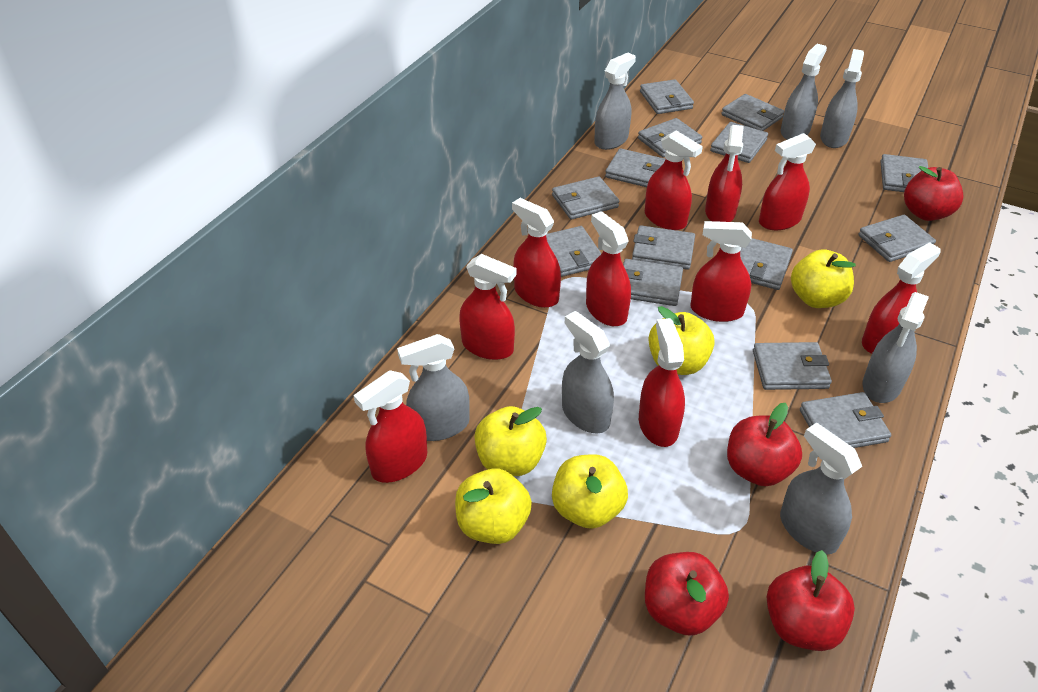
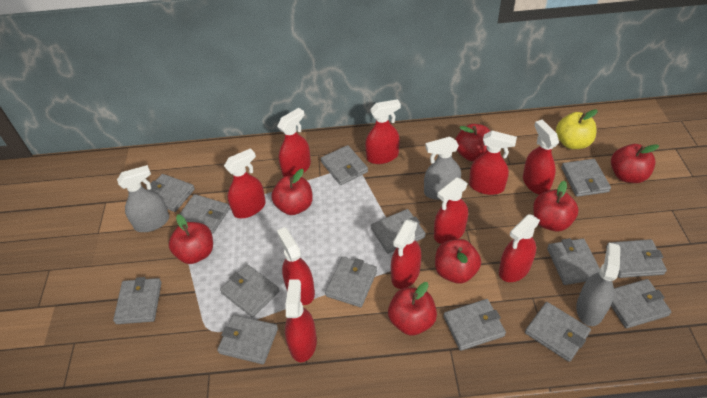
grey spray bottle: 7 -> 3
red apple: 4 -> 7
yellow apple: 5 -> 1

